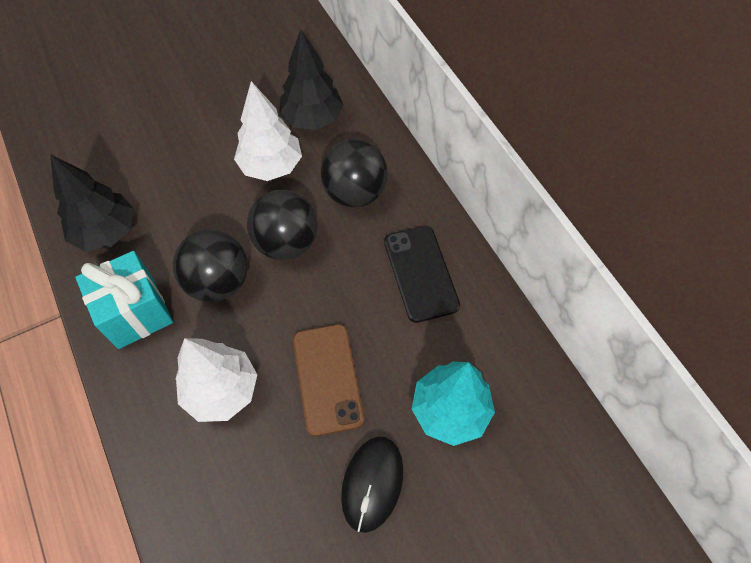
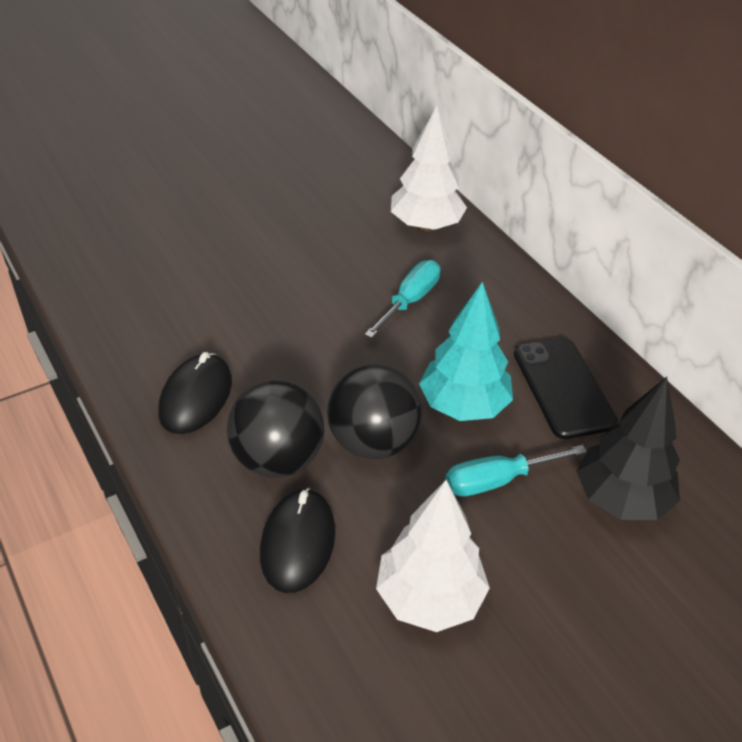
black ball: 3 -> 2
black mouse: 1 -> 2
black tree: 2 -> 1
brown phone: 1 -> 0
turquoise gift: 1 -> 0
turquoise screwdriver: 0 -> 2

